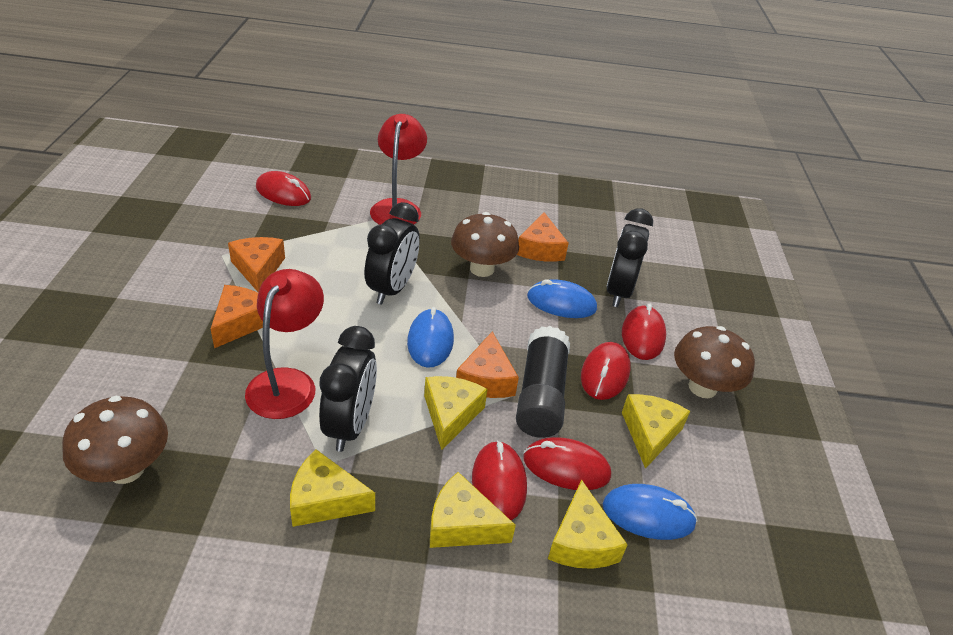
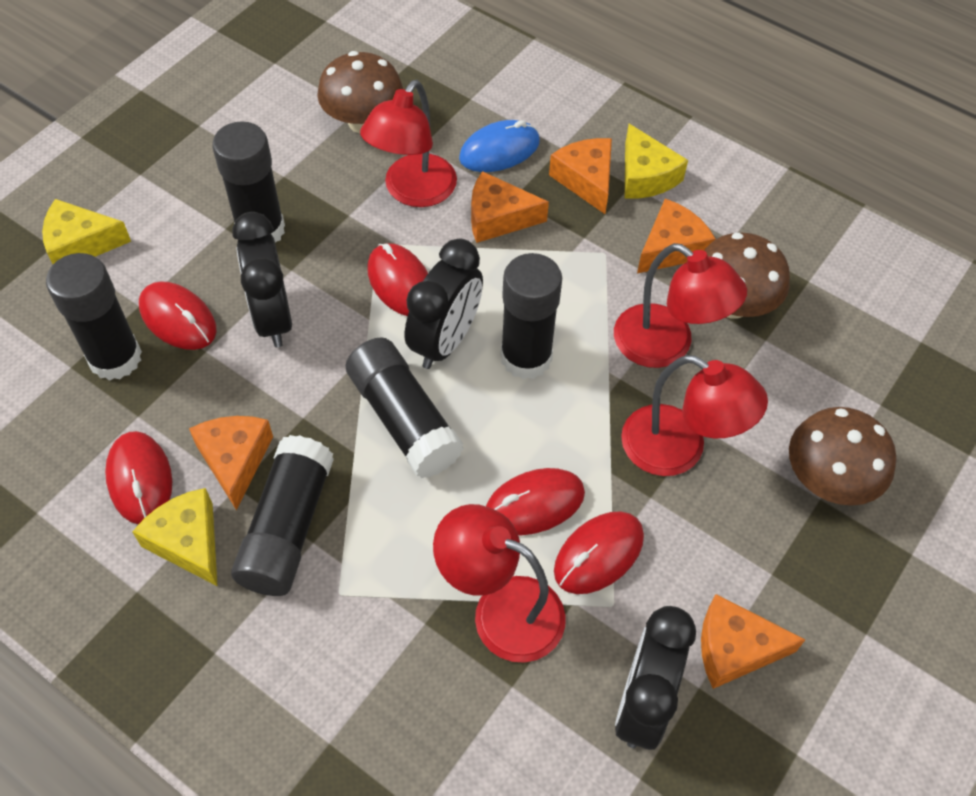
black glue stick: 1 -> 5
blue mouse: 3 -> 1
orange cheese: 4 -> 5
red lamp: 2 -> 4
yellow cheese: 5 -> 3

